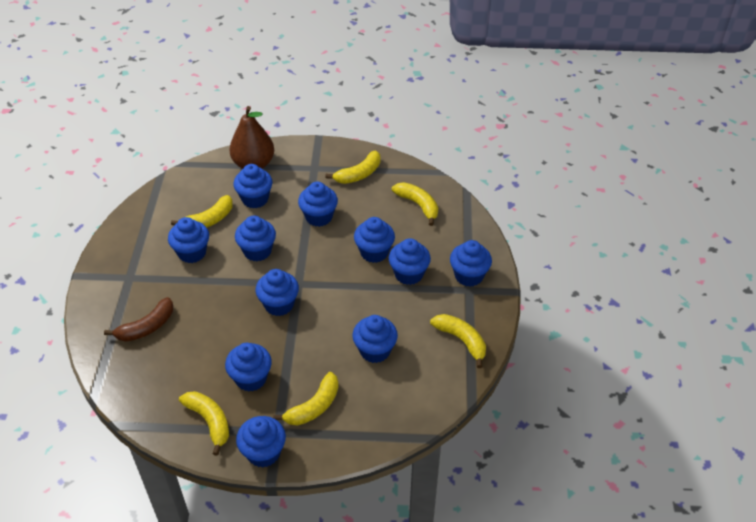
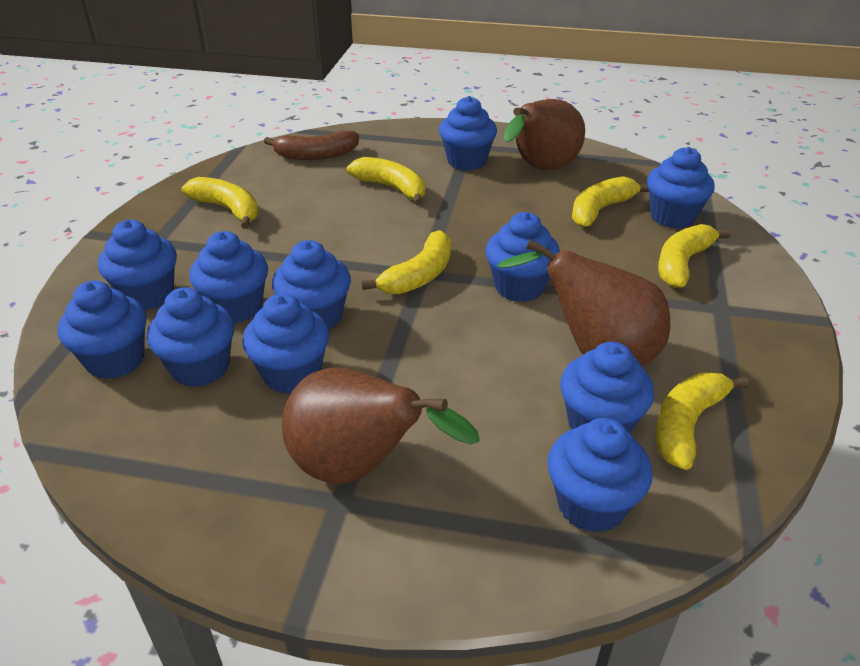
brown pear: 1 -> 3

